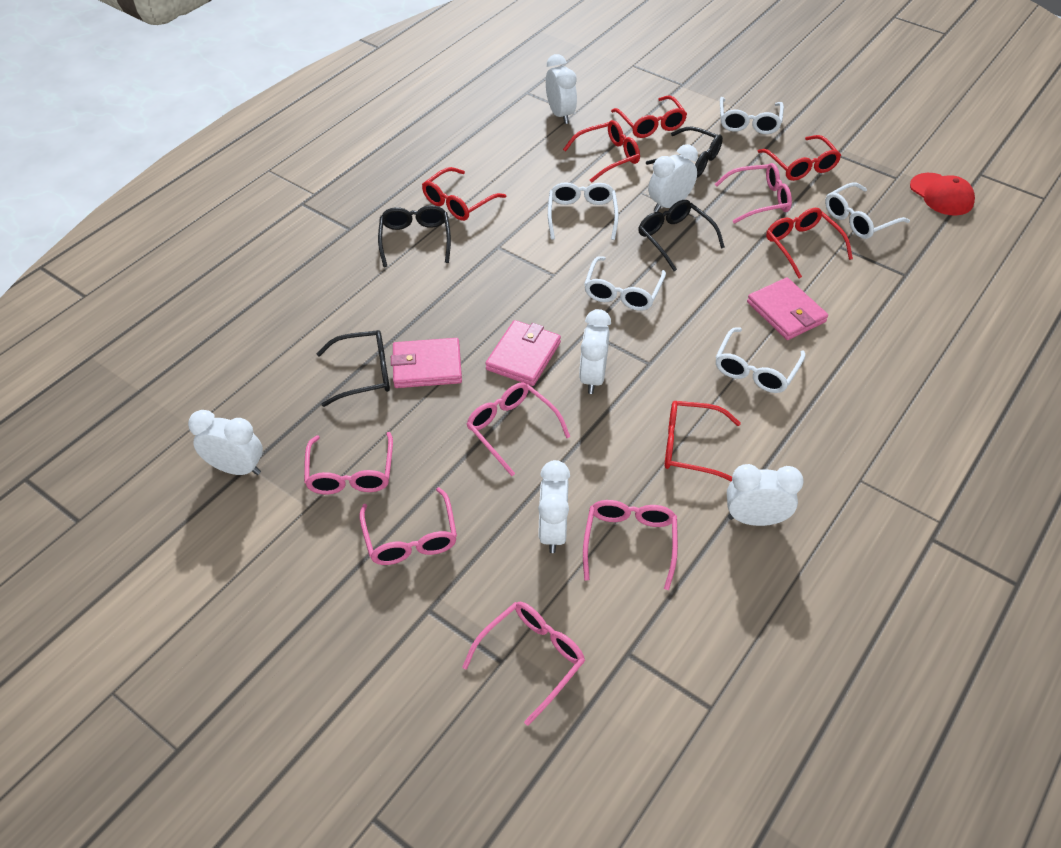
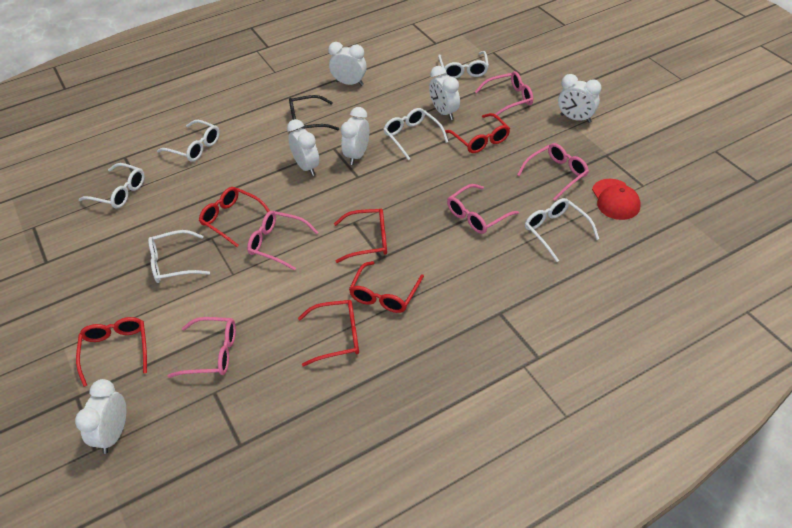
black glasses: 4 -> 1
pink glasses: 6 -> 5
pink wallet: 3 -> 0
white glasses: 5 -> 6

